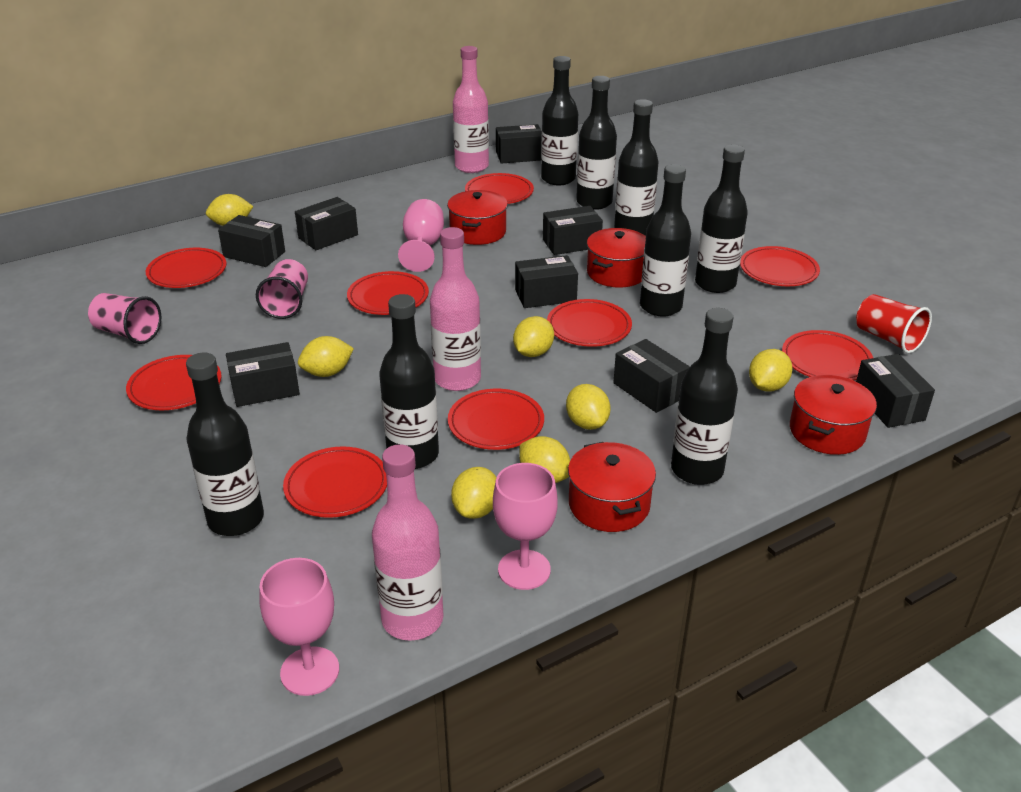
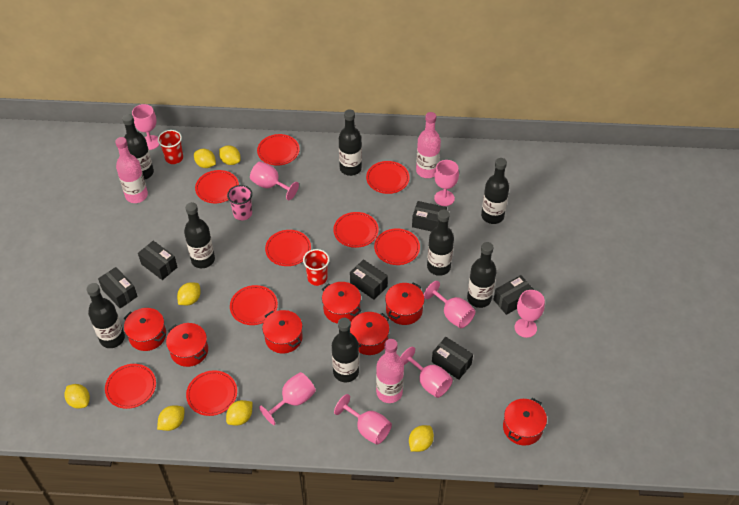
black box: 8 -> 6
pink cup: 2 -> 1
pink goblet: 3 -> 8
red cup: 1 -> 2
red pot: 4 -> 7

